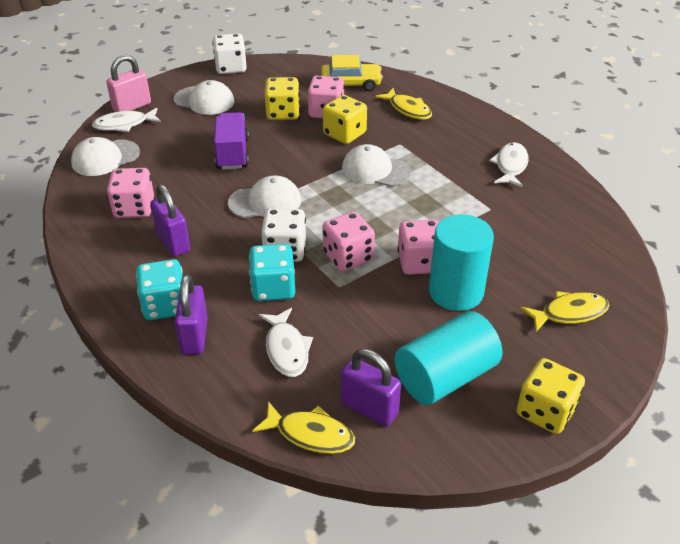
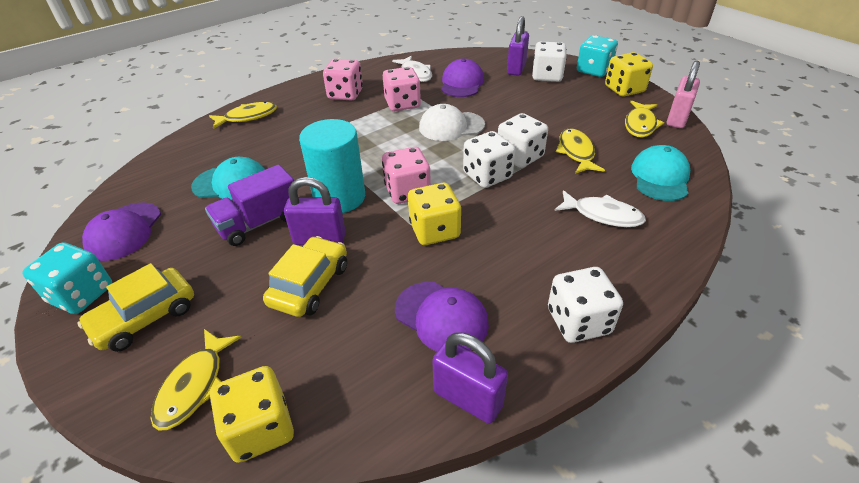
pink dice: 4 -> 3
purple cap: 0 -> 3
turquoise cap: 0 -> 2
turquoise cylinder: 2 -> 1
white cap: 4 -> 1
white dice: 2 -> 4
white fish: 3 -> 2
yellow car: 1 -> 2
yellow fish: 3 -> 4

